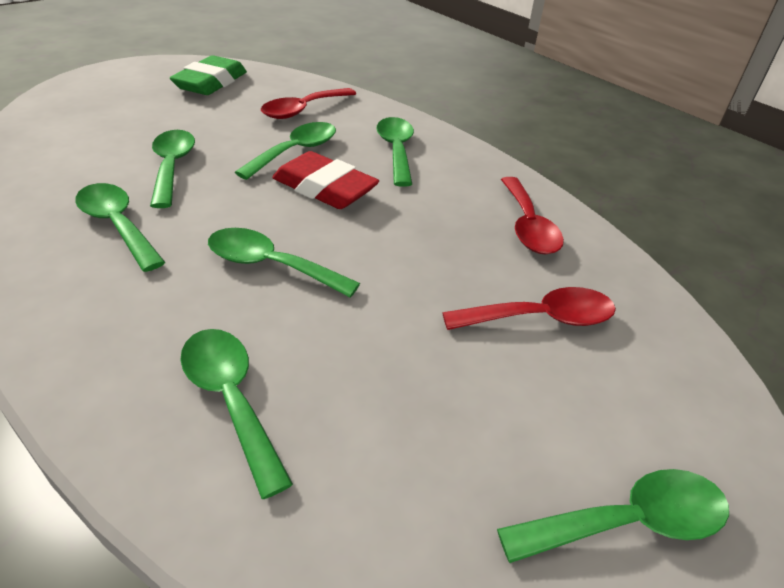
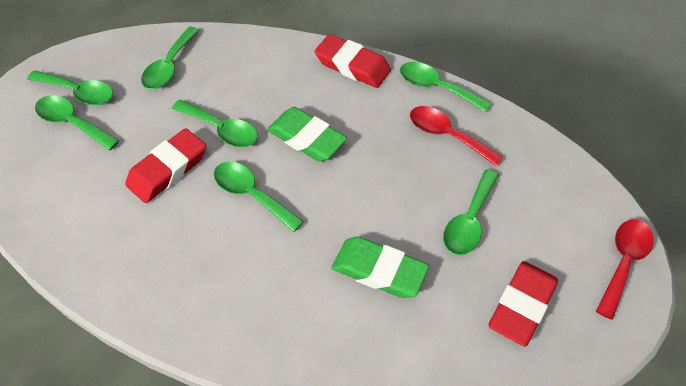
green eraser: 1 -> 2
red eraser: 1 -> 3
red spoon: 3 -> 2

